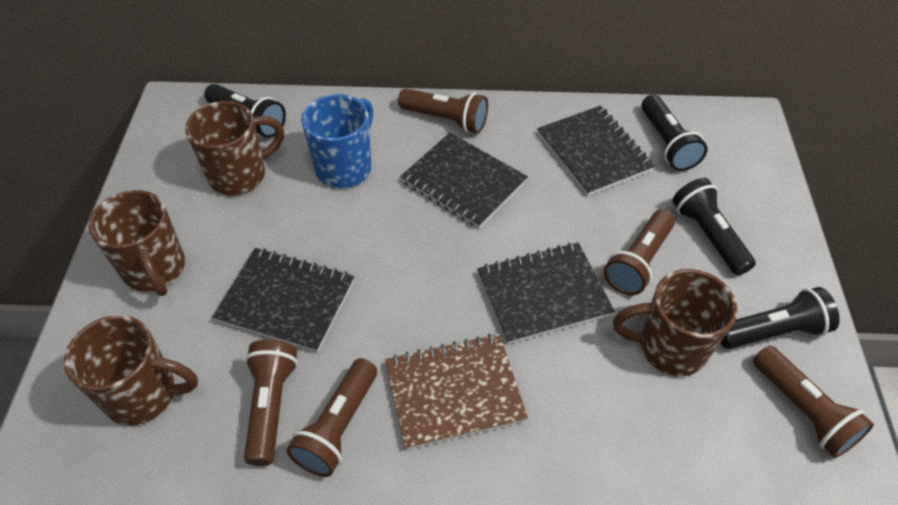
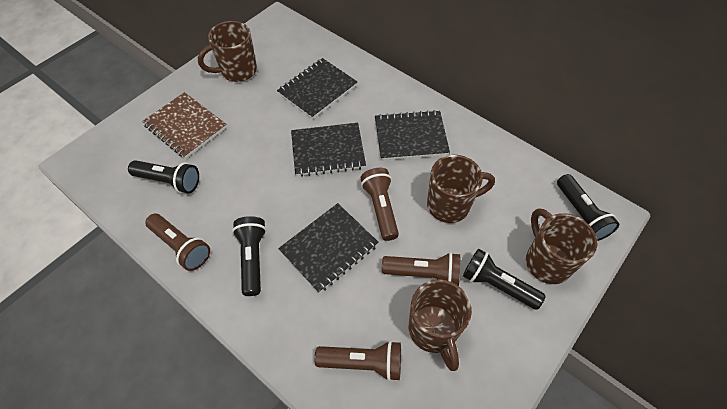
blue mug: 1 -> 0
brown flashlight: 5 -> 4

